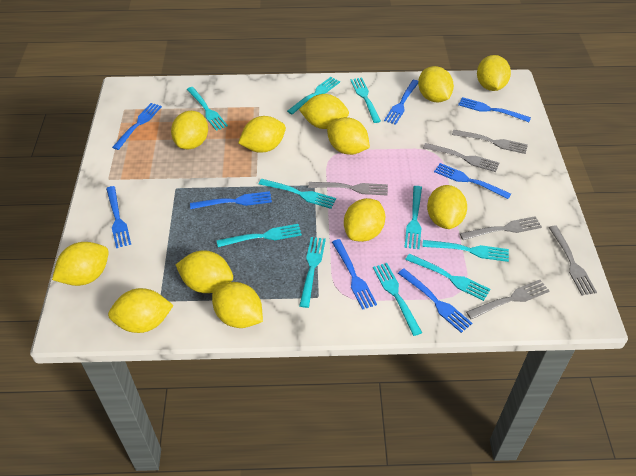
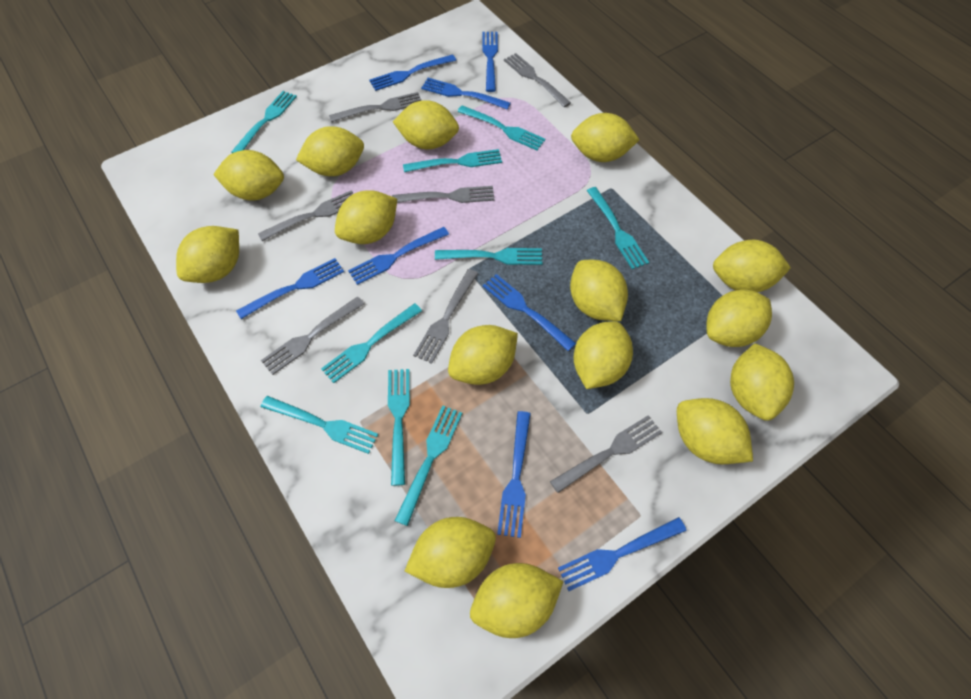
grey fork: 6 -> 7
turquoise fork: 10 -> 9
yellow lemon: 12 -> 15

